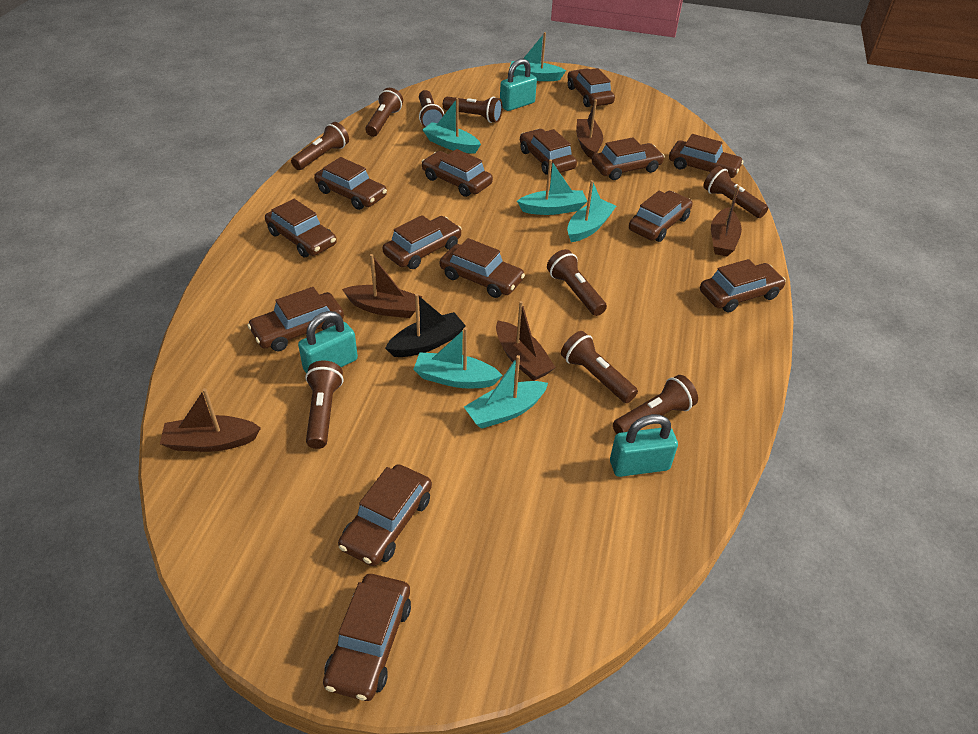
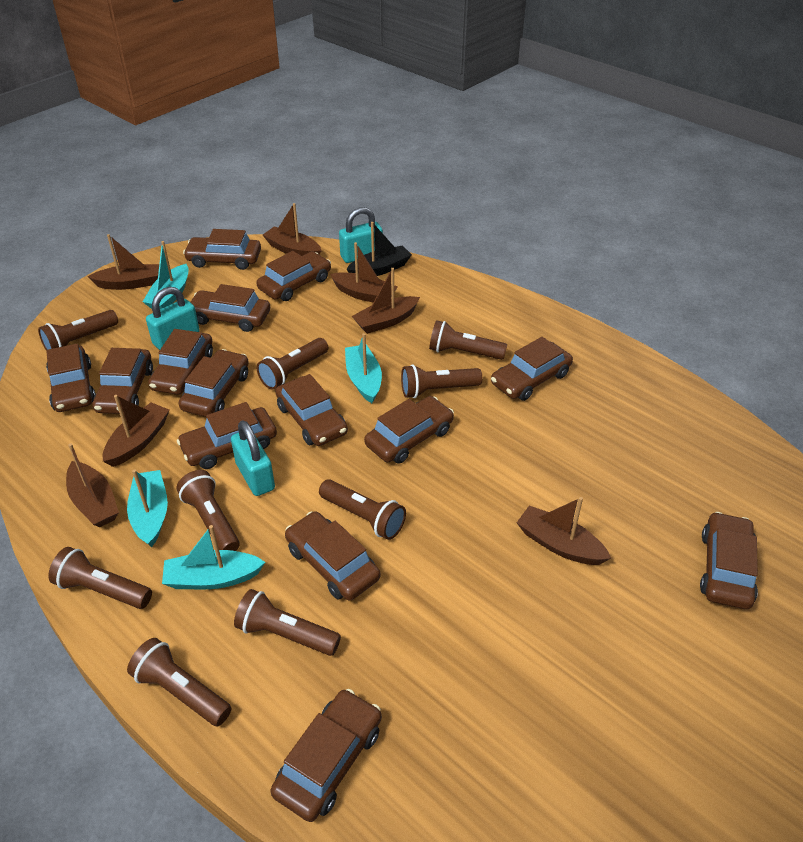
brown boat: 5 -> 7
turquoise boat: 6 -> 4

